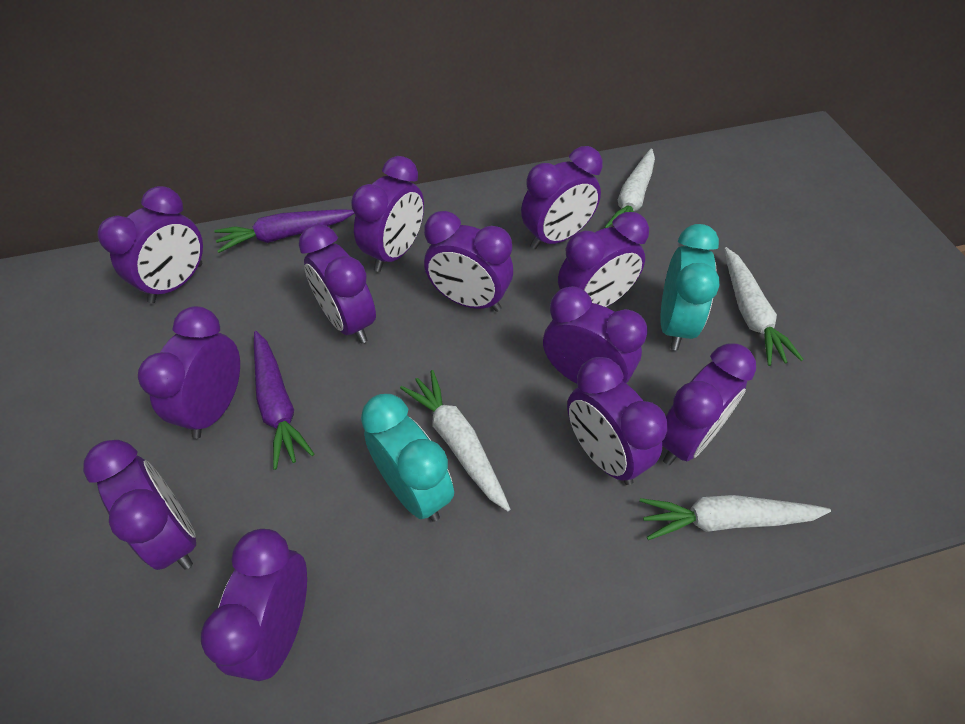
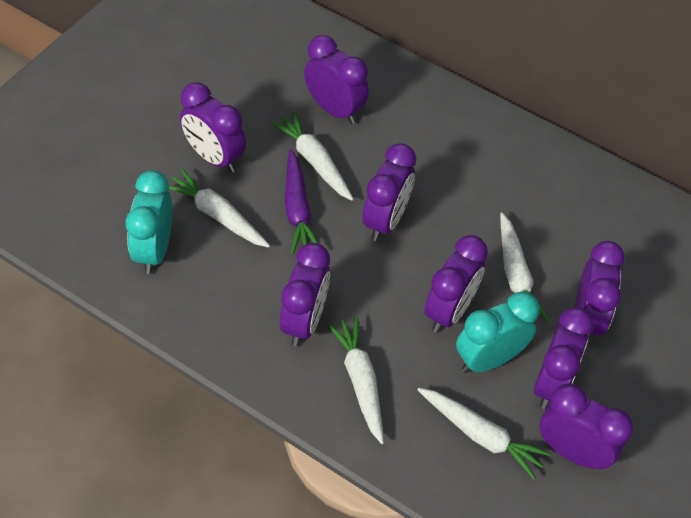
purple carrot: 2 -> 1
purple clock: 12 -> 8
white carrot: 4 -> 5

